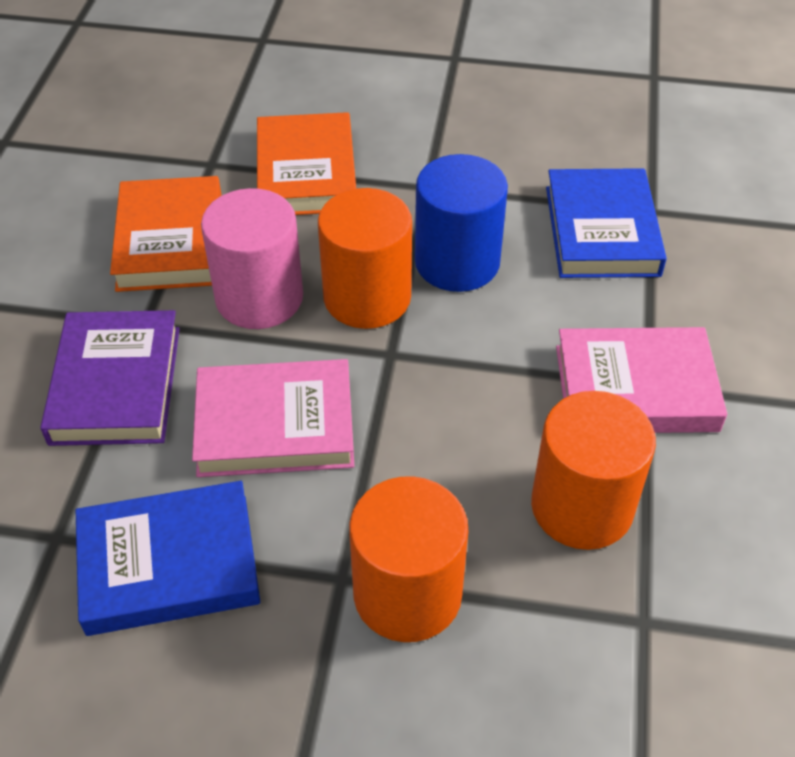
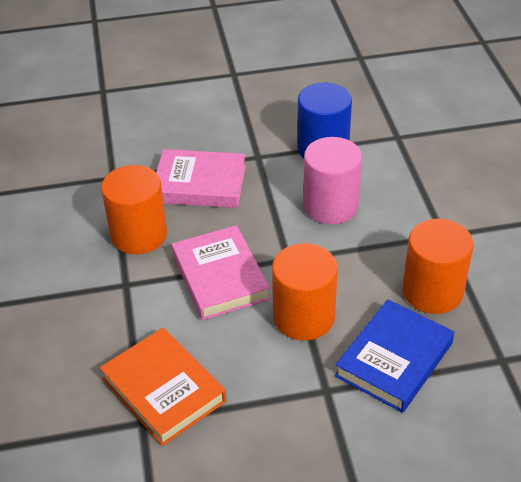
blue book: 2 -> 1
orange book: 2 -> 1
purple book: 1 -> 0

